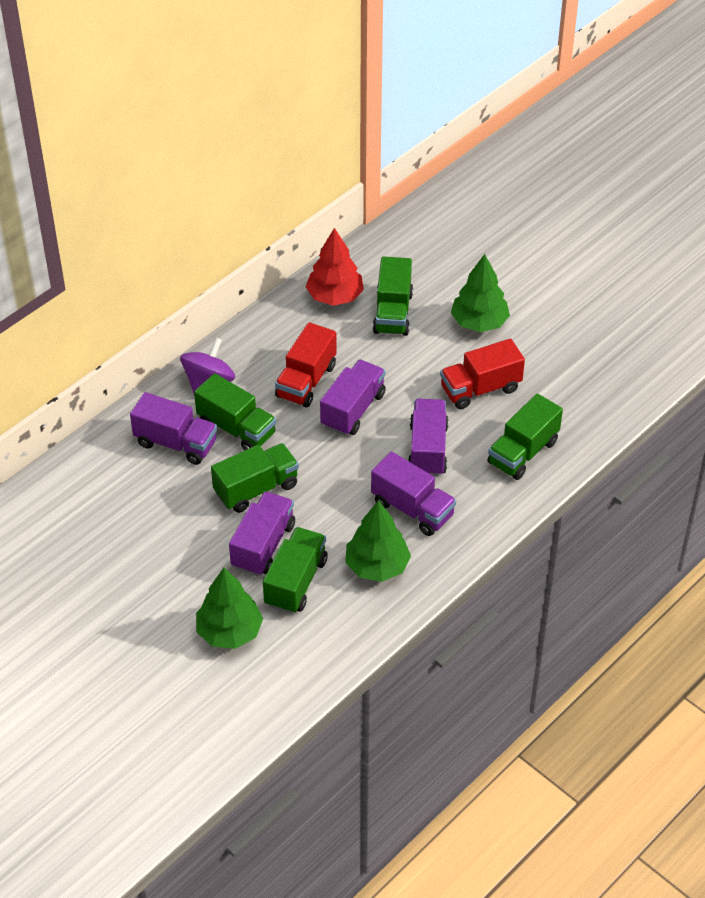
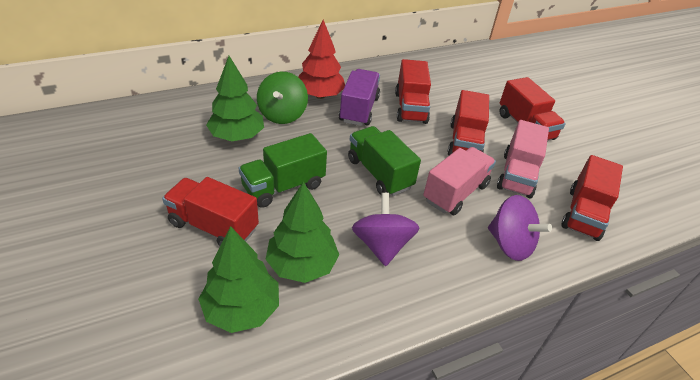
green spinning top: 0 -> 1
green truck: 5 -> 2
pink truck: 0 -> 2
purple spinning top: 1 -> 2
purple truck: 5 -> 1
red truck: 2 -> 5

